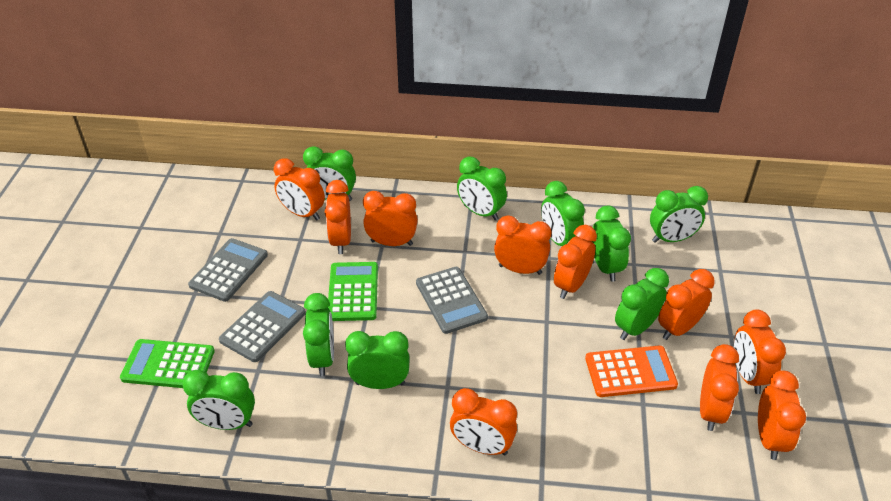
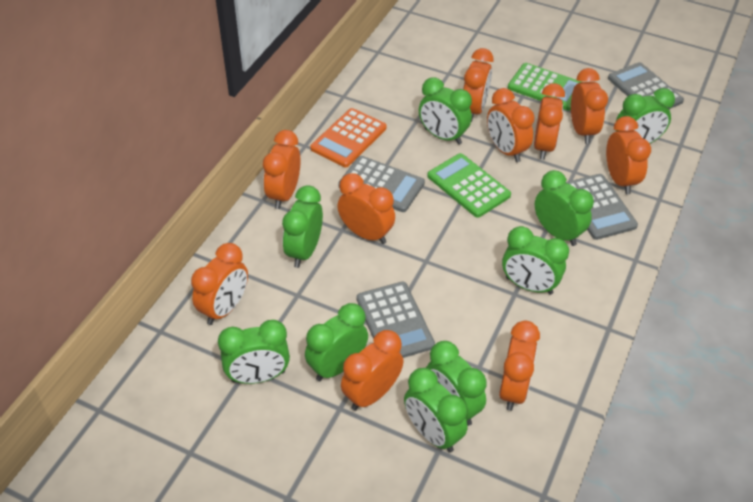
grey calculator: 3 -> 4

